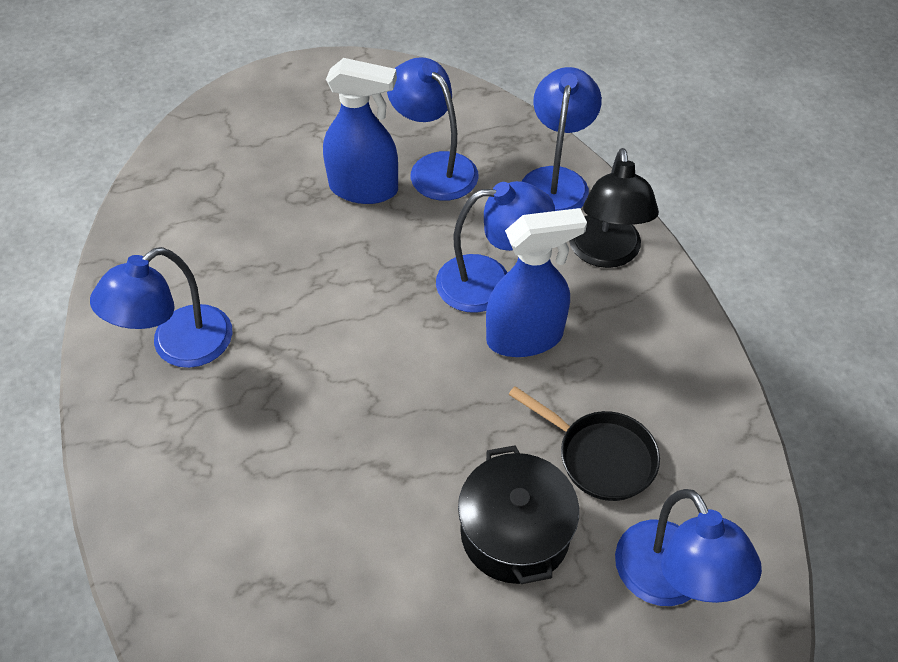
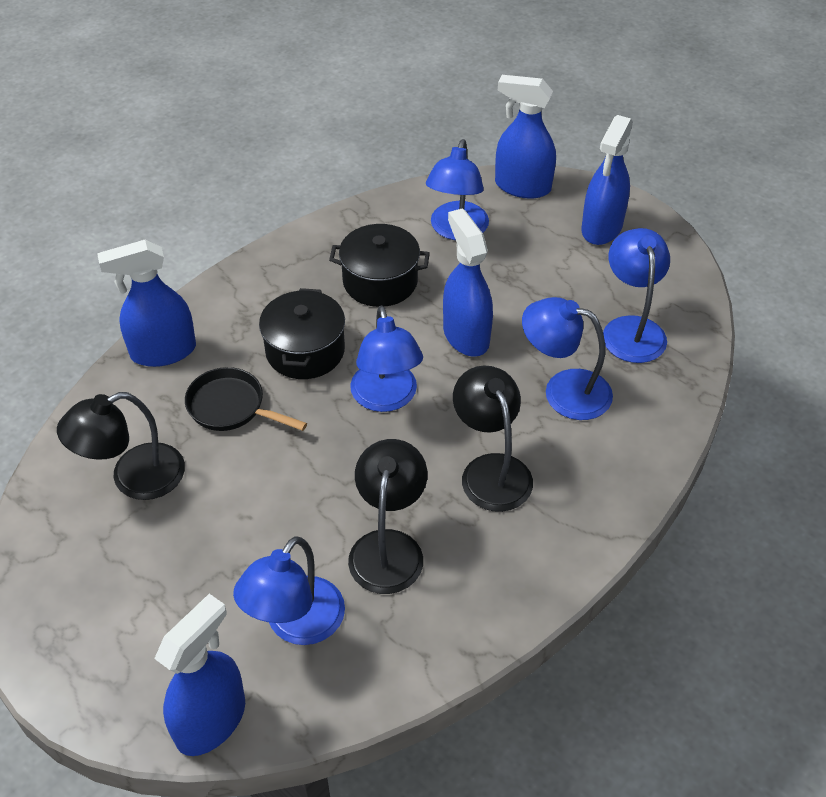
black lamp: 1 -> 3
black pot: 1 -> 2
blue spray bottle: 2 -> 5

